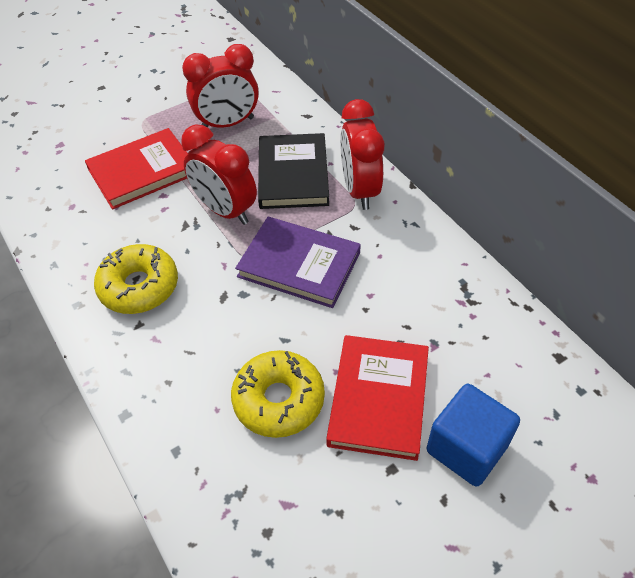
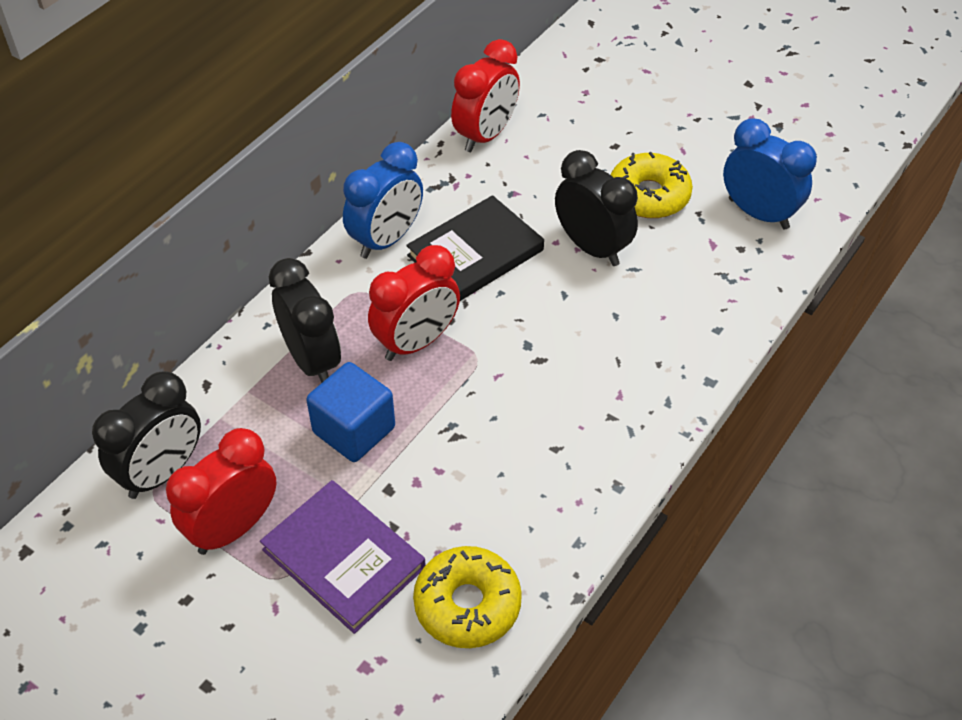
black clock: 0 -> 3
blue clock: 0 -> 2
red book: 2 -> 0

